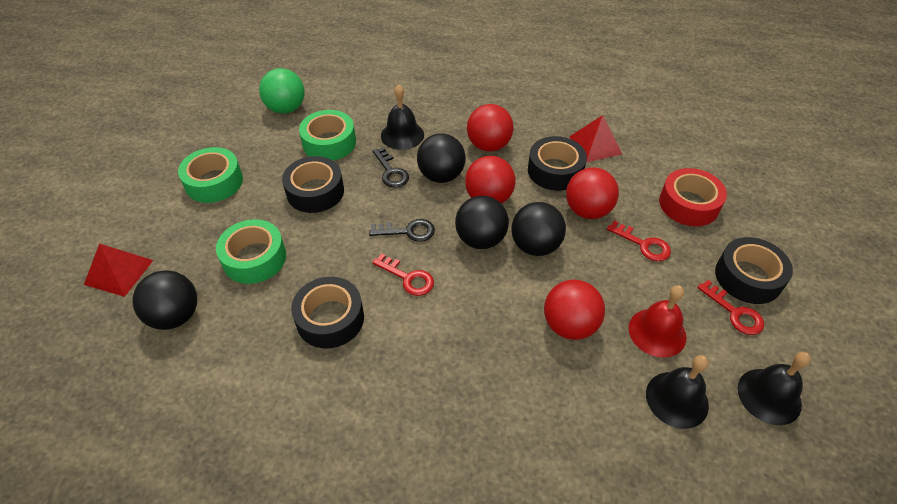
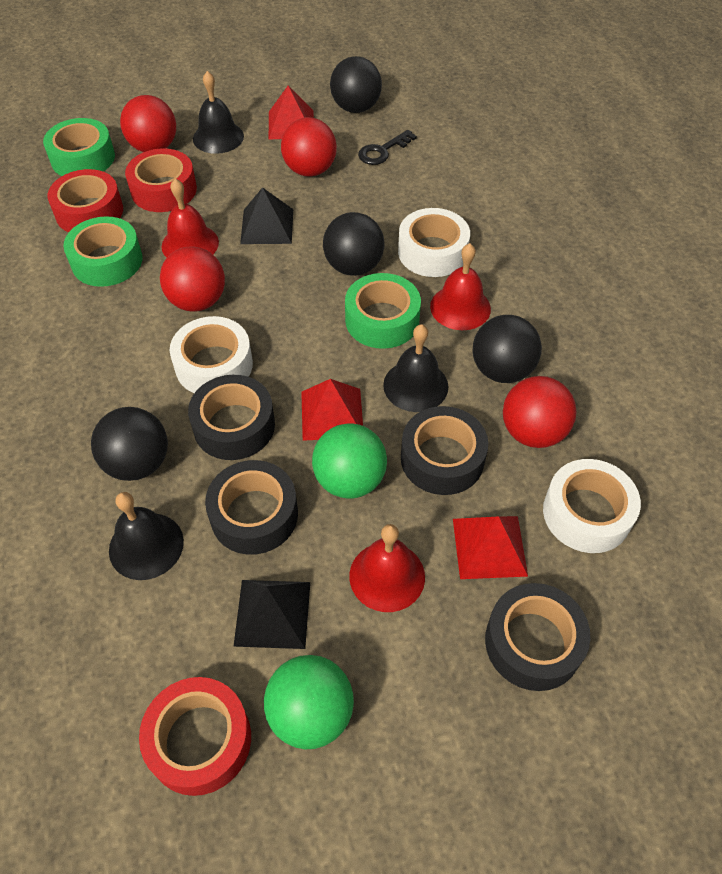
black key: 2 -> 1
black pyramid: 0 -> 2
green ball: 1 -> 2
red bell: 1 -> 3
red key: 3 -> 0
red pyramid: 2 -> 3
red tape: 1 -> 3
white tape: 0 -> 3

